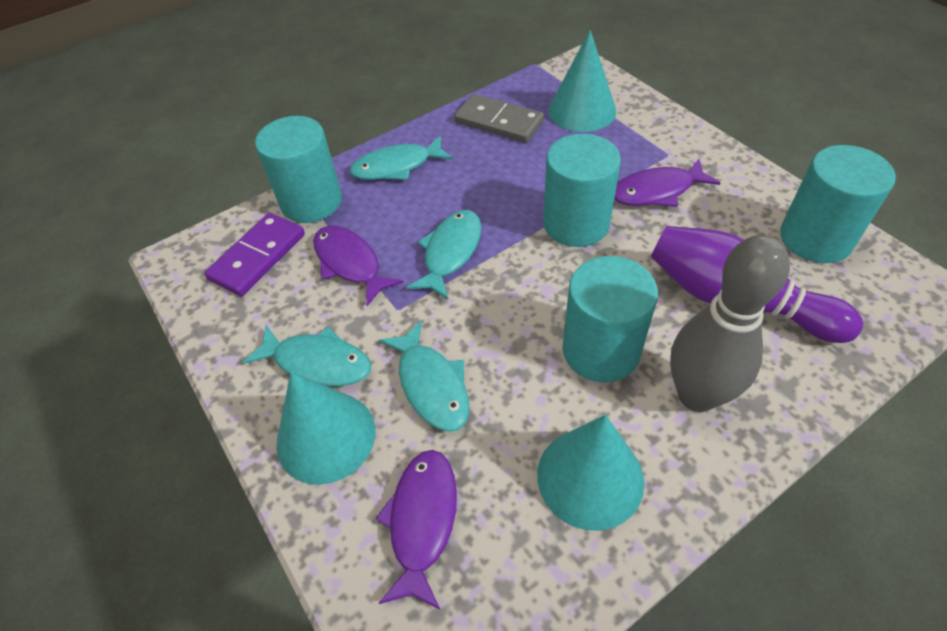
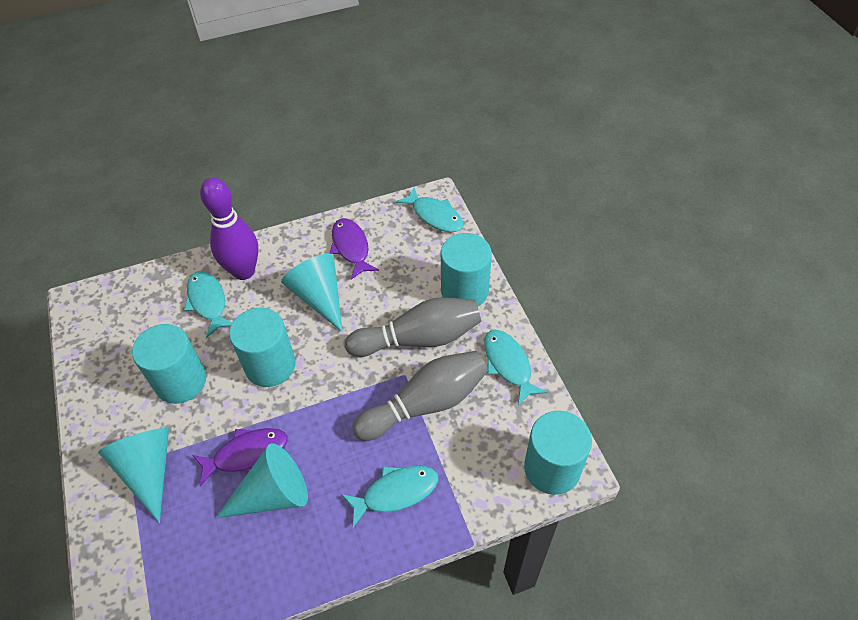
grey bowling pin: 1 -> 2
grey domino: 1 -> 0
purple domino: 1 -> 0
purple fish: 3 -> 2

